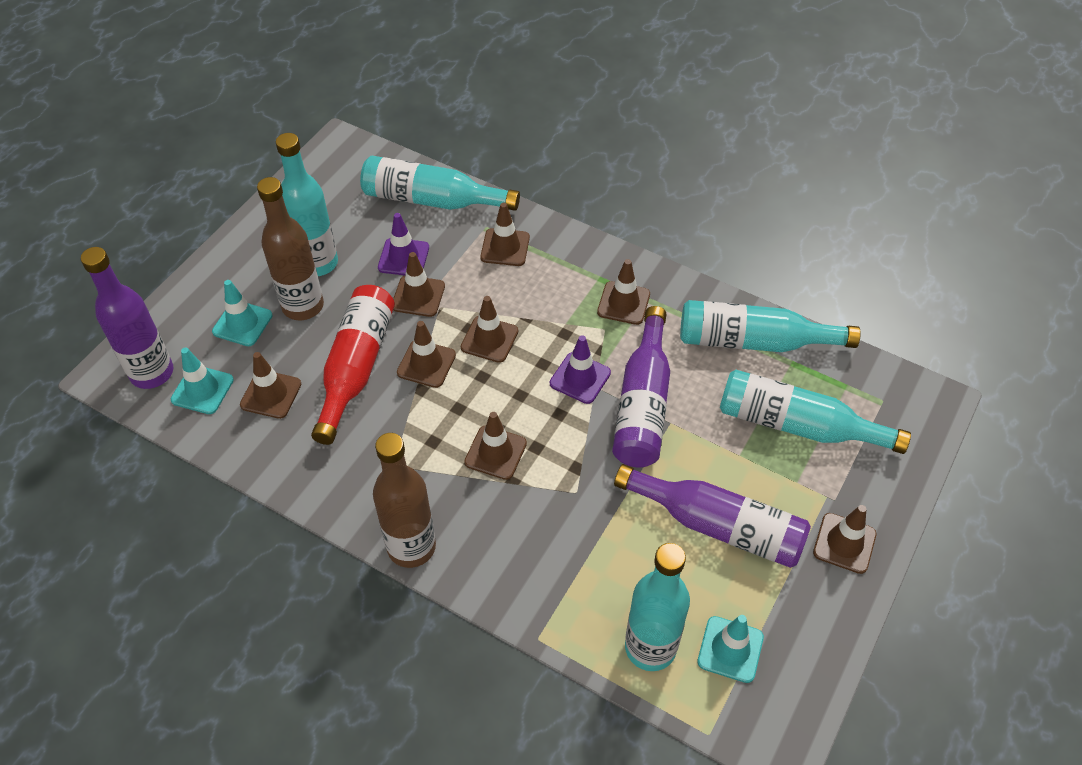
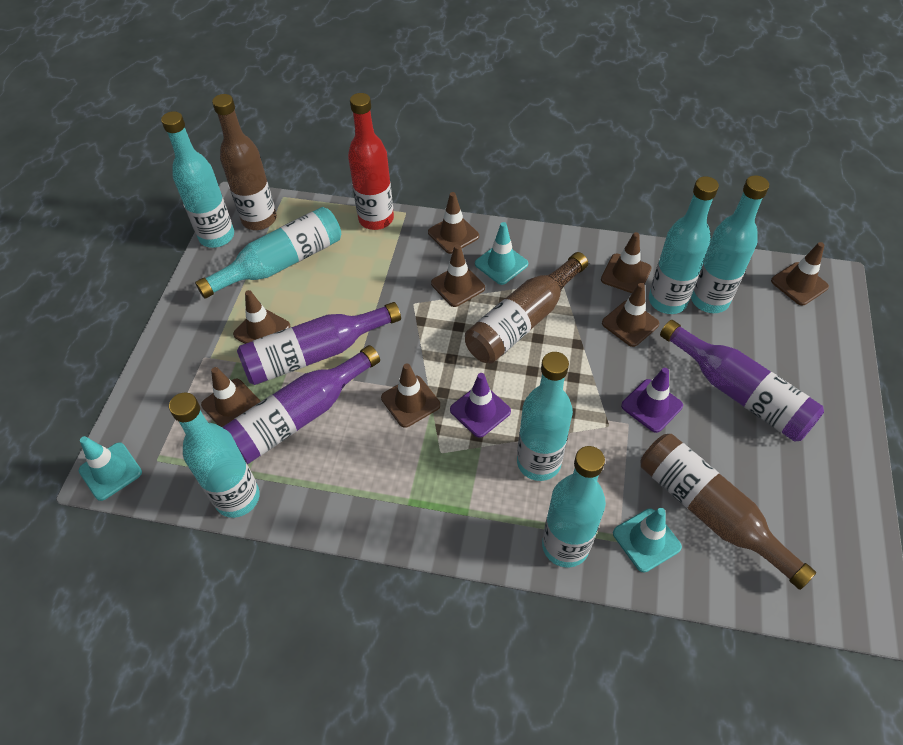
brown bottle: 2 -> 3
turquoise bottle: 5 -> 7

